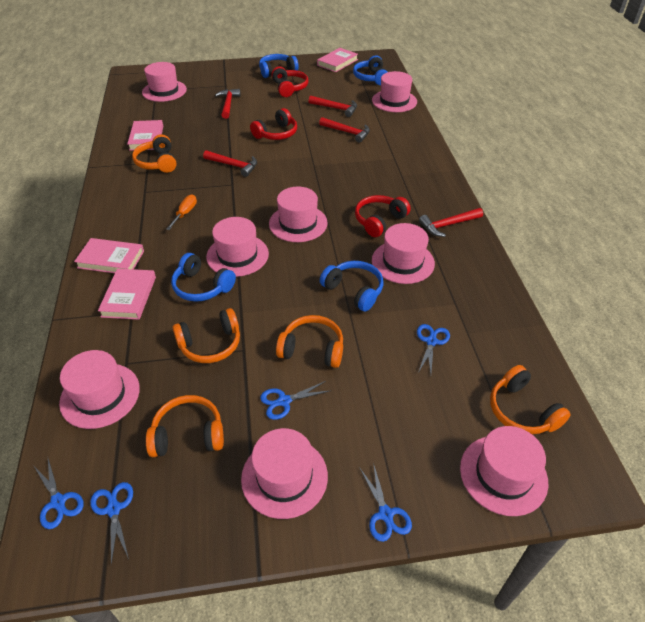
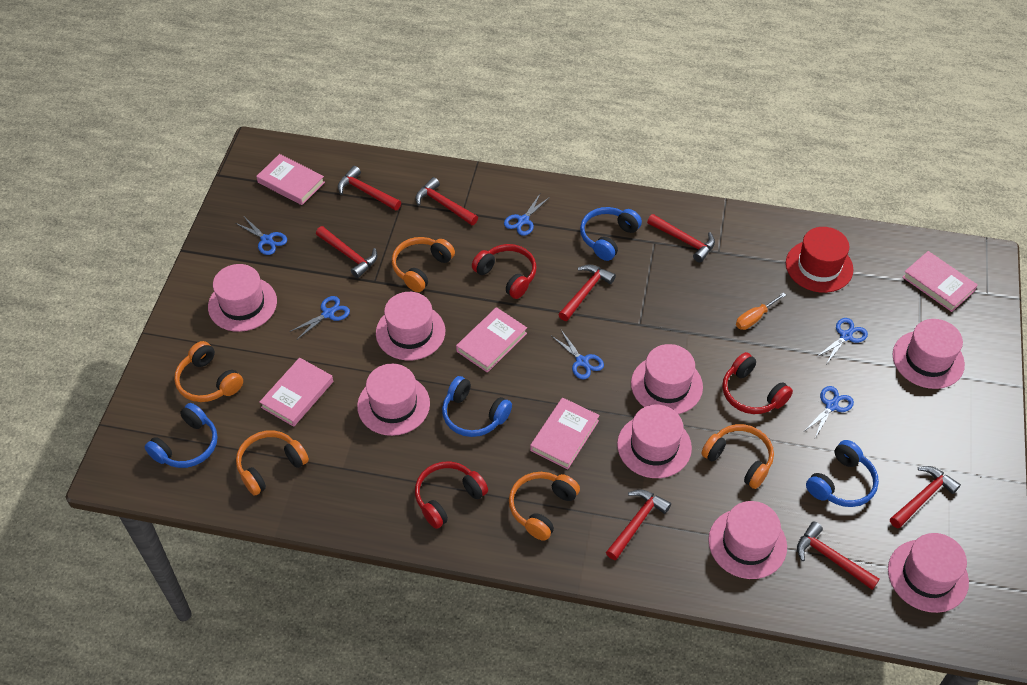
blue scissors: 5 -> 6
pink book: 4 -> 5
red hammer: 5 -> 8
red hat: 0 -> 1

